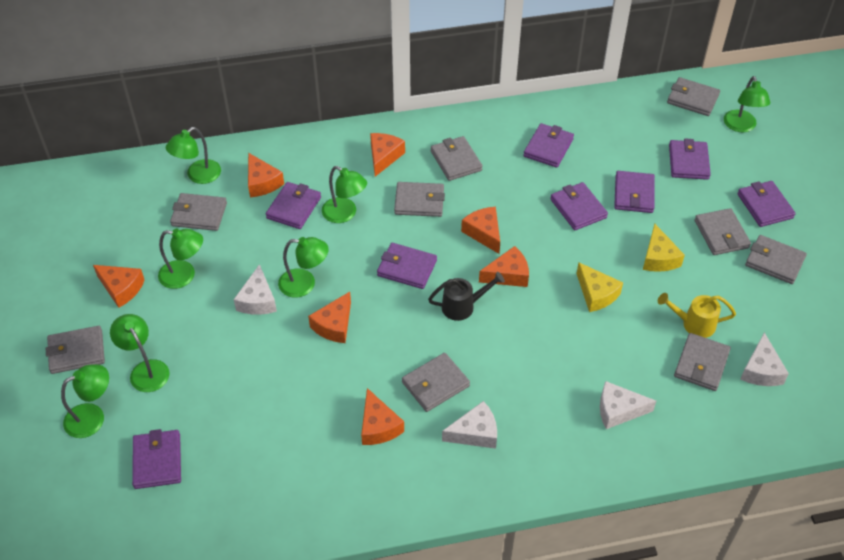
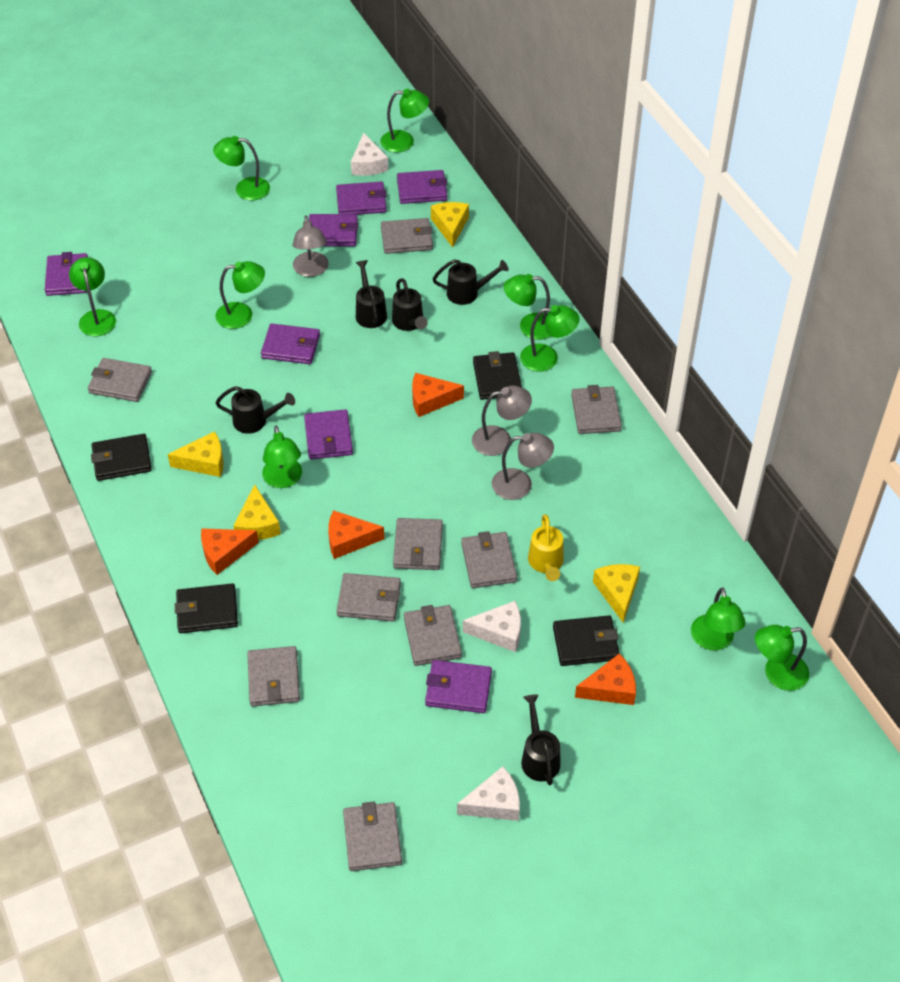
black wallet: 0 -> 4
black watering can: 1 -> 5
green lamp: 7 -> 9
grey lamp: 0 -> 3
orange cheese: 7 -> 4
purple wallet: 8 -> 7
white cheese: 4 -> 3
yellow cheese: 2 -> 4

